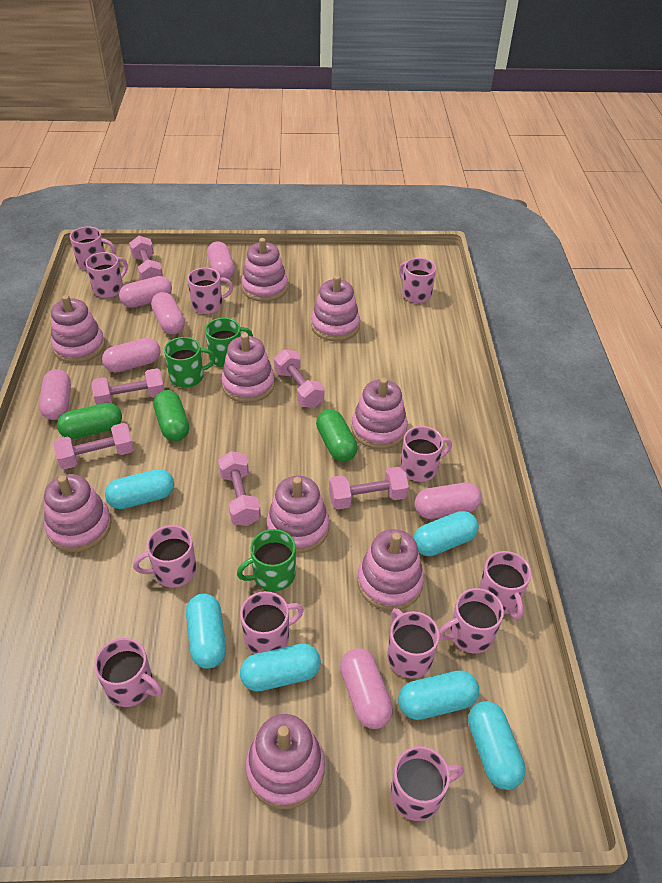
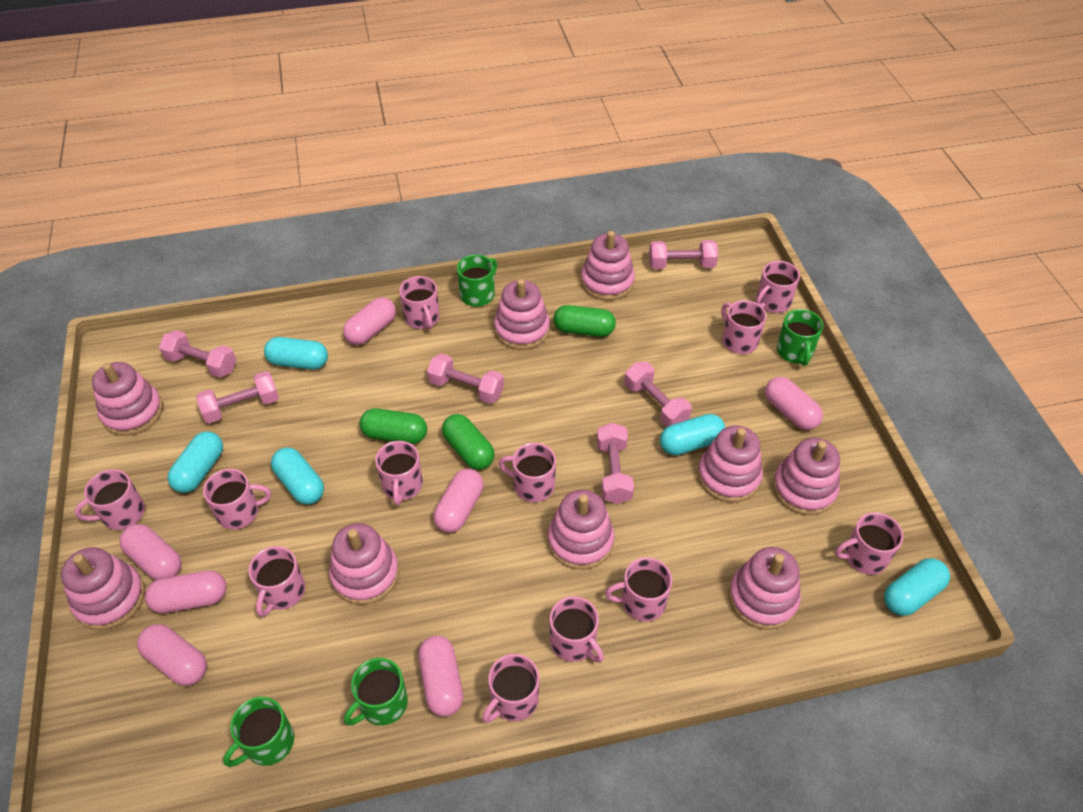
green mug: 3 -> 4
turquoise capsule: 6 -> 5

